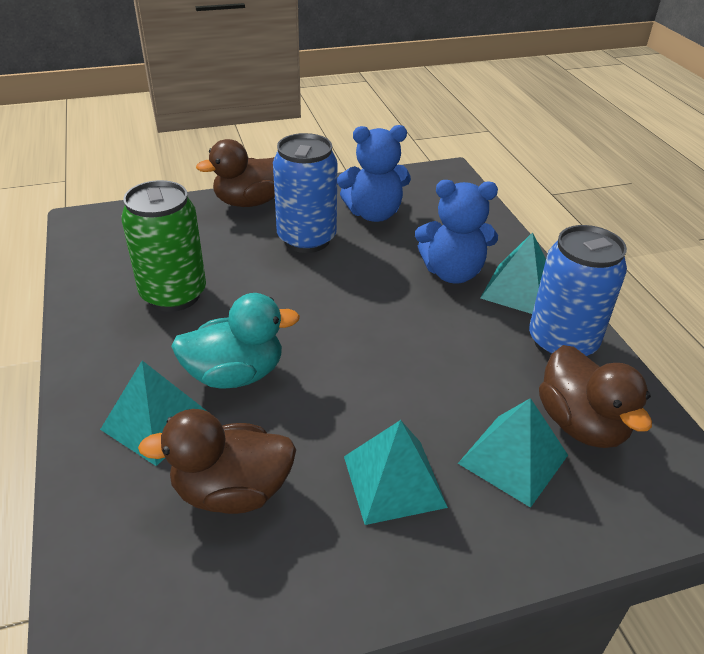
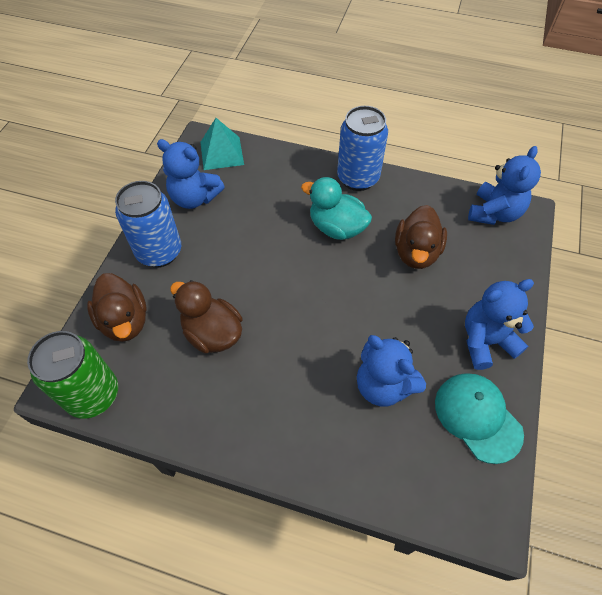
blue teddy bear: 2 -> 4
turquoise cap: 0 -> 1
turquoise pyramid: 4 -> 1

